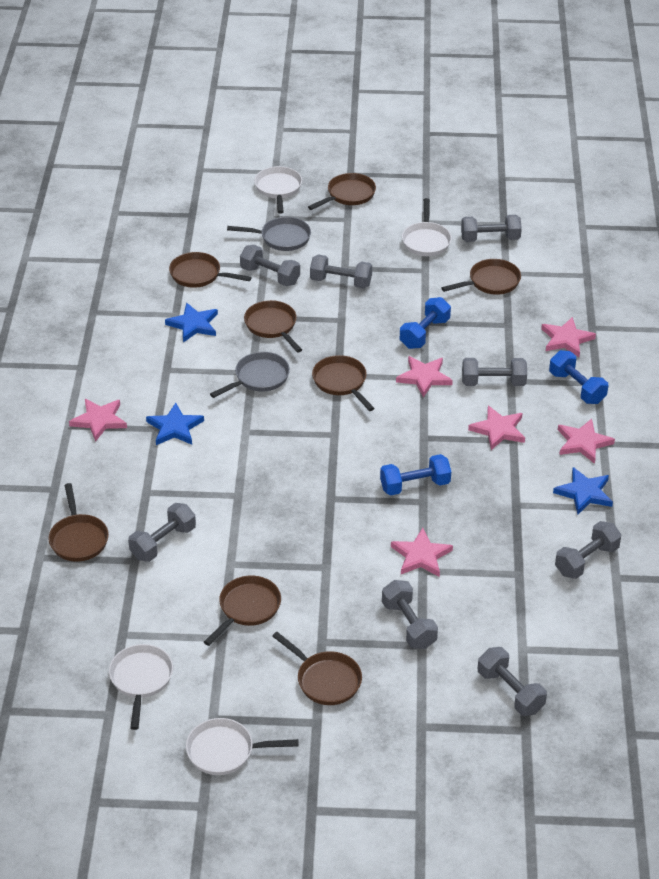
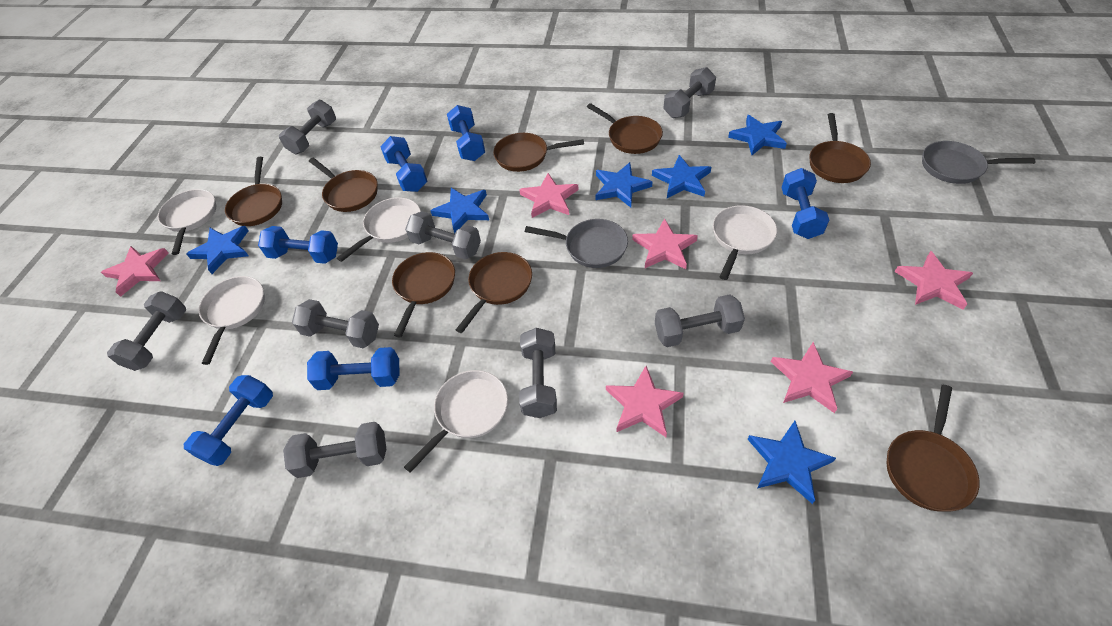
blue dumbbell: 3 -> 6
blue star: 3 -> 6
white pan: 4 -> 5

